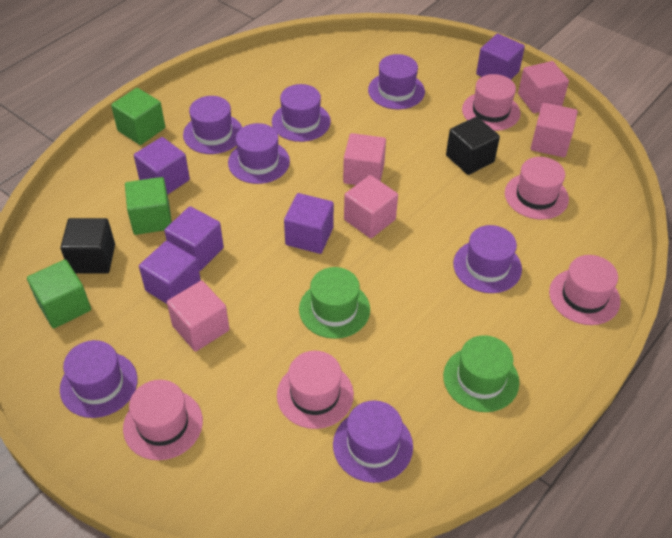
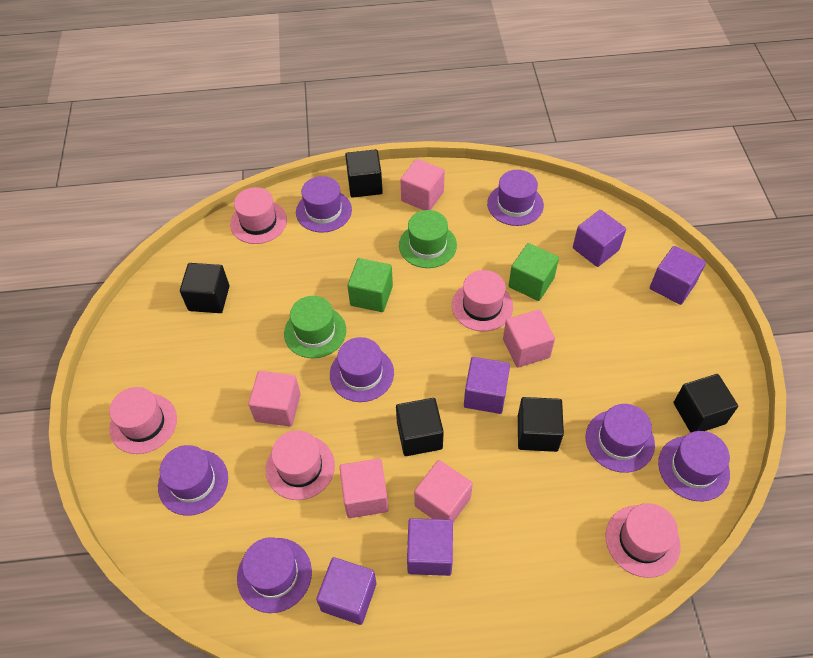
black cube: 2 -> 5
green cube: 3 -> 2

